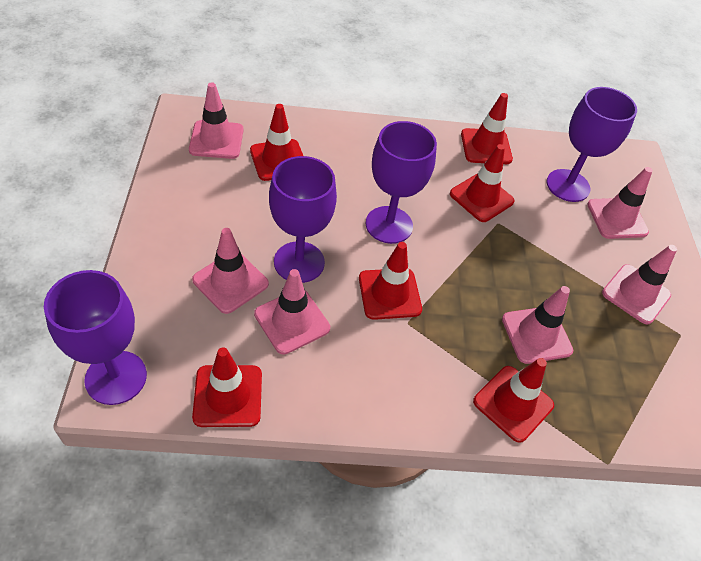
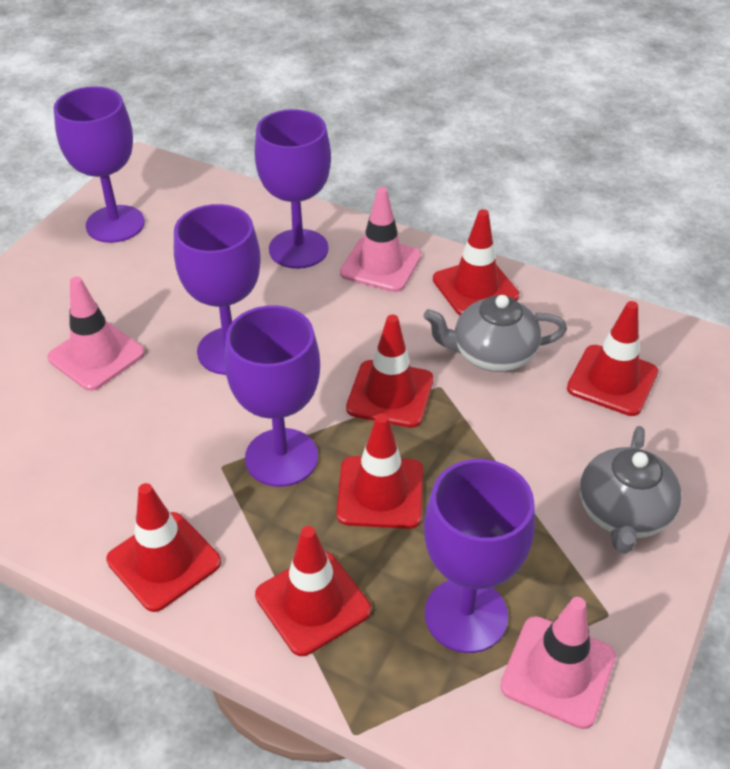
grey teapot: 0 -> 2
pink traffic cone: 6 -> 3
purple goblet: 4 -> 5

